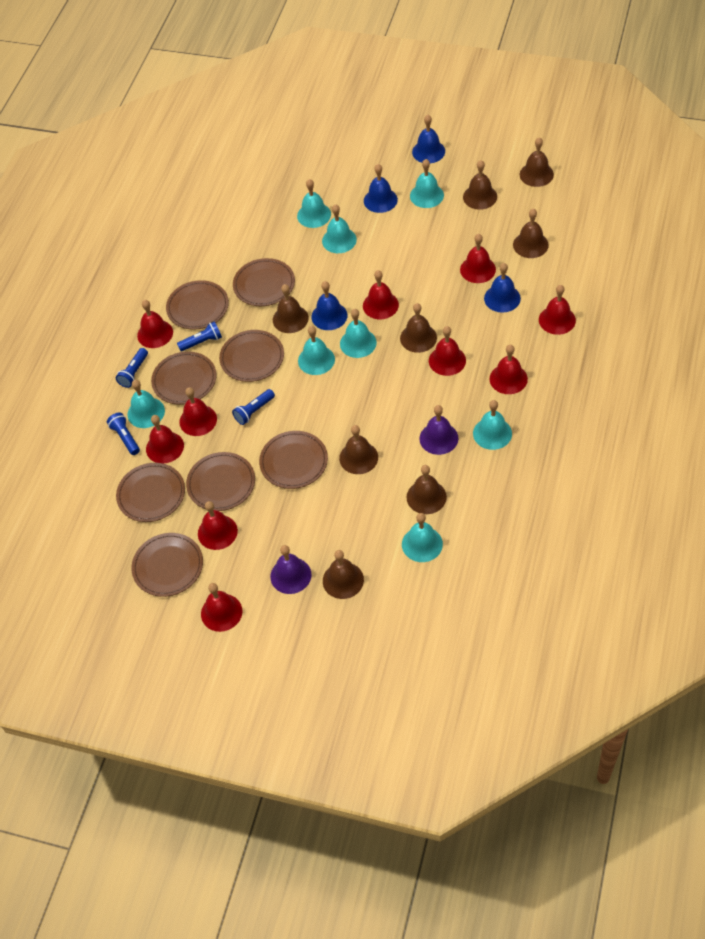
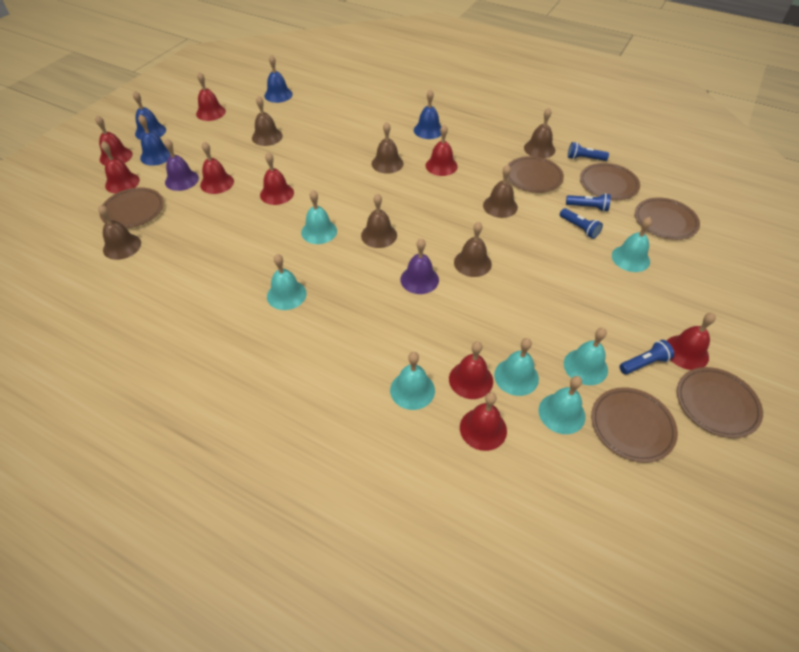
brown bell: 8 -> 7
brown plate: 8 -> 6
red bell: 10 -> 9
turquoise bell: 8 -> 7

